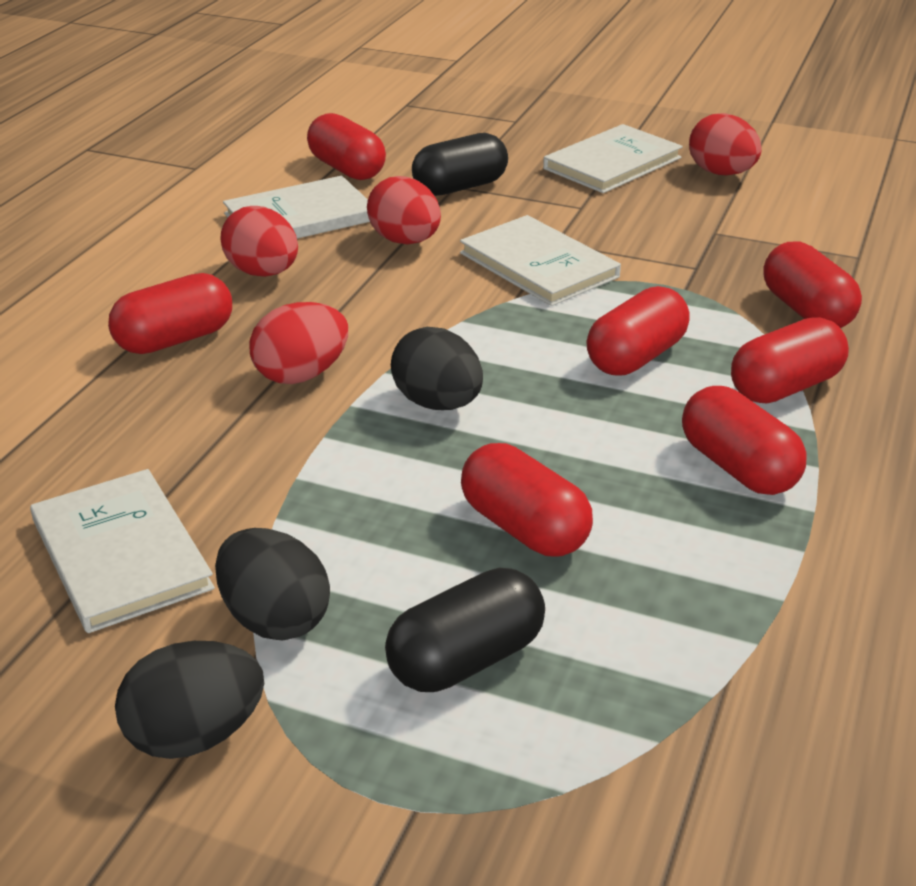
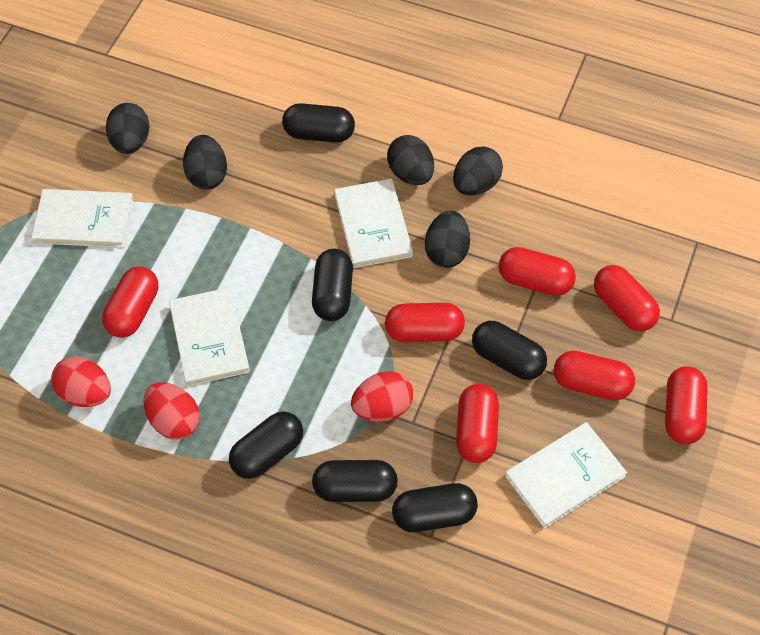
black capsule: 2 -> 6
black egg: 3 -> 5
red egg: 4 -> 3

